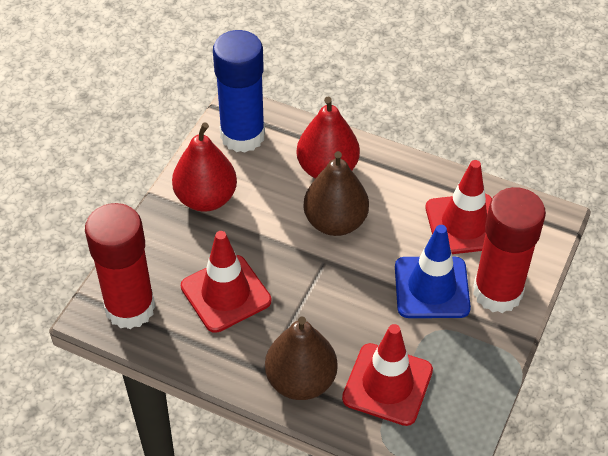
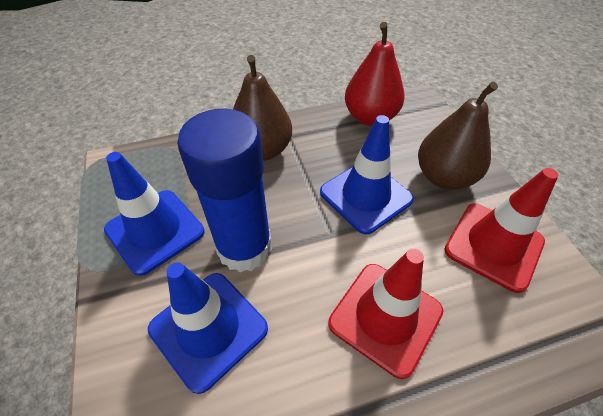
blue traffic cone: 1 -> 3
red glue stick: 2 -> 0
red pear: 2 -> 1
red traffic cone: 3 -> 2

